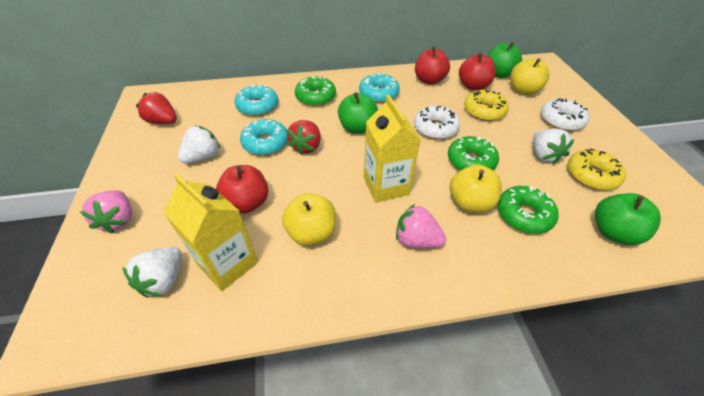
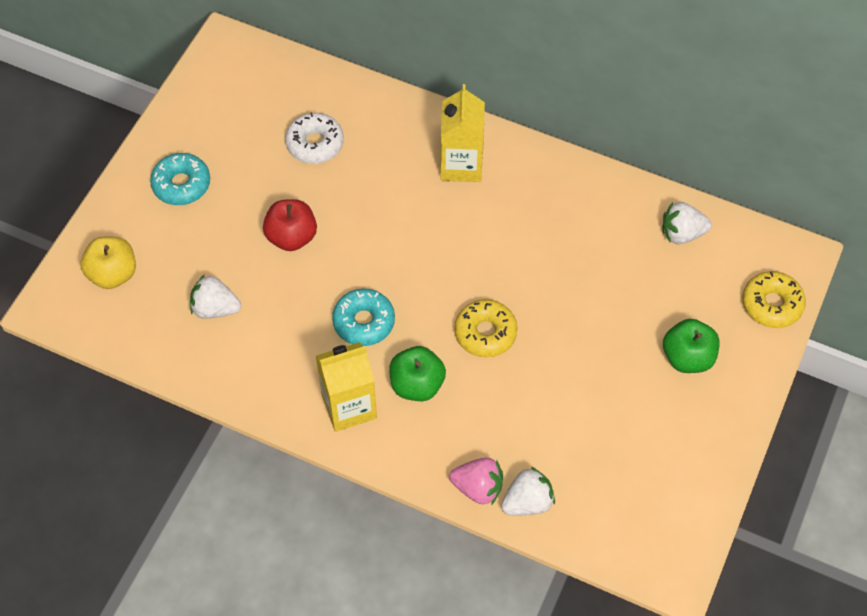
green apple: 3 -> 2
green donut: 3 -> 0
pink strawberry: 2 -> 1
red apple: 3 -> 1
red strawberry: 2 -> 0
turquoise donut: 3 -> 2
white donut: 2 -> 1
yellow apple: 3 -> 1

